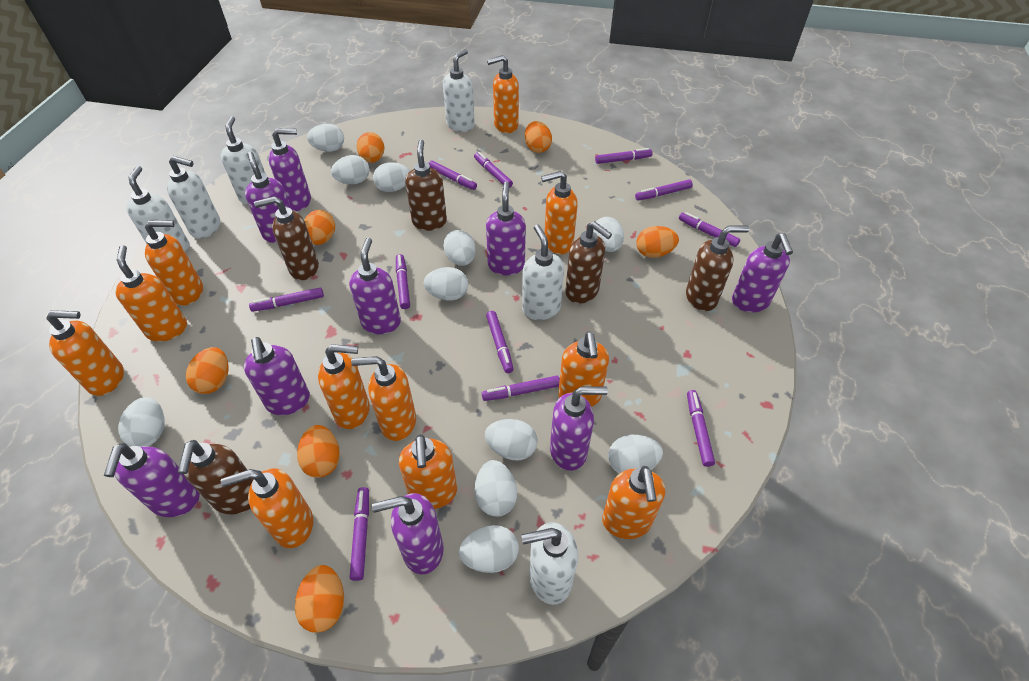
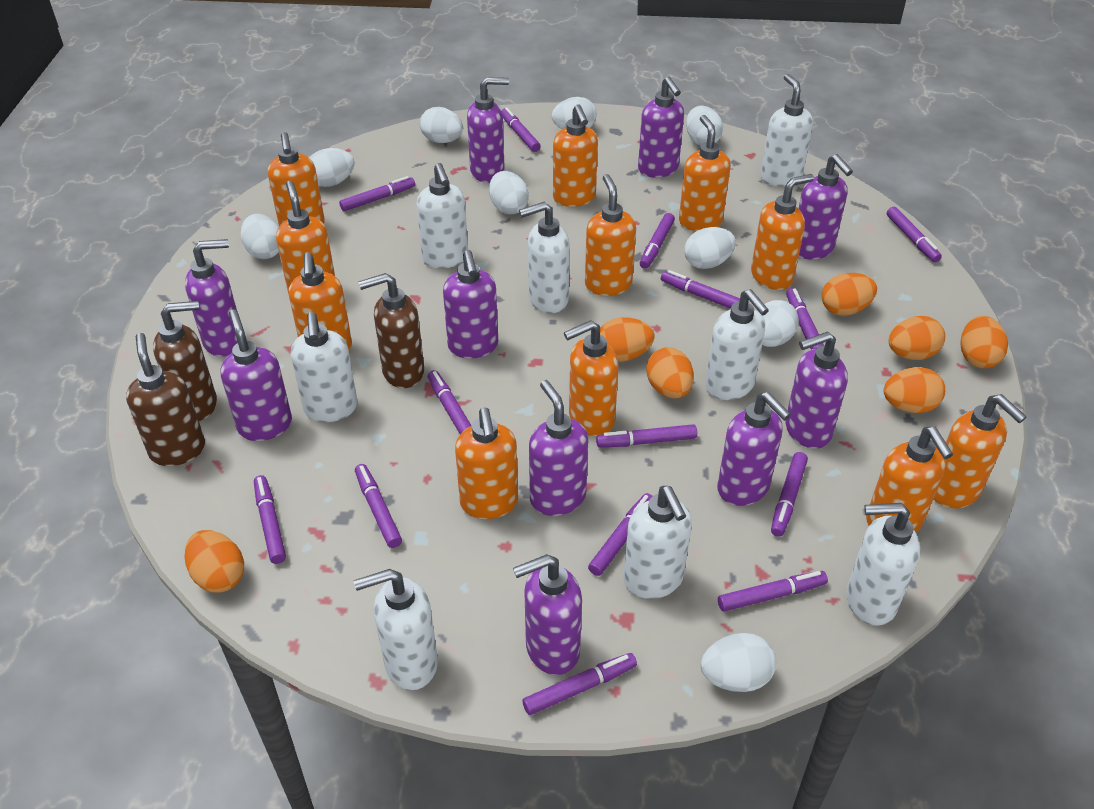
brown soap dispenser: 5 -> 3
purple marker: 11 -> 14
purple soap dispenser: 9 -> 10
white egg: 11 -> 9
white soap dispenser: 6 -> 8

